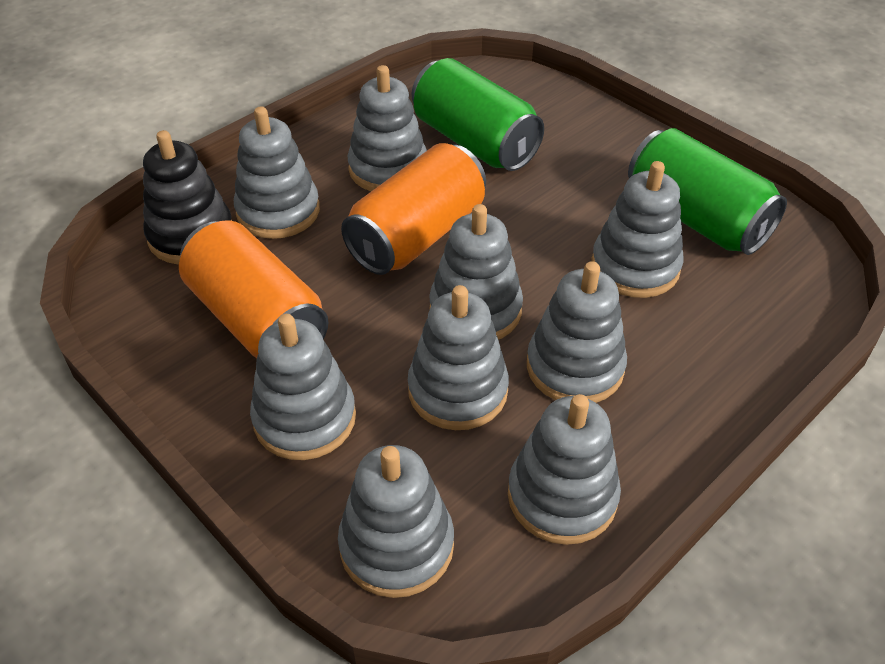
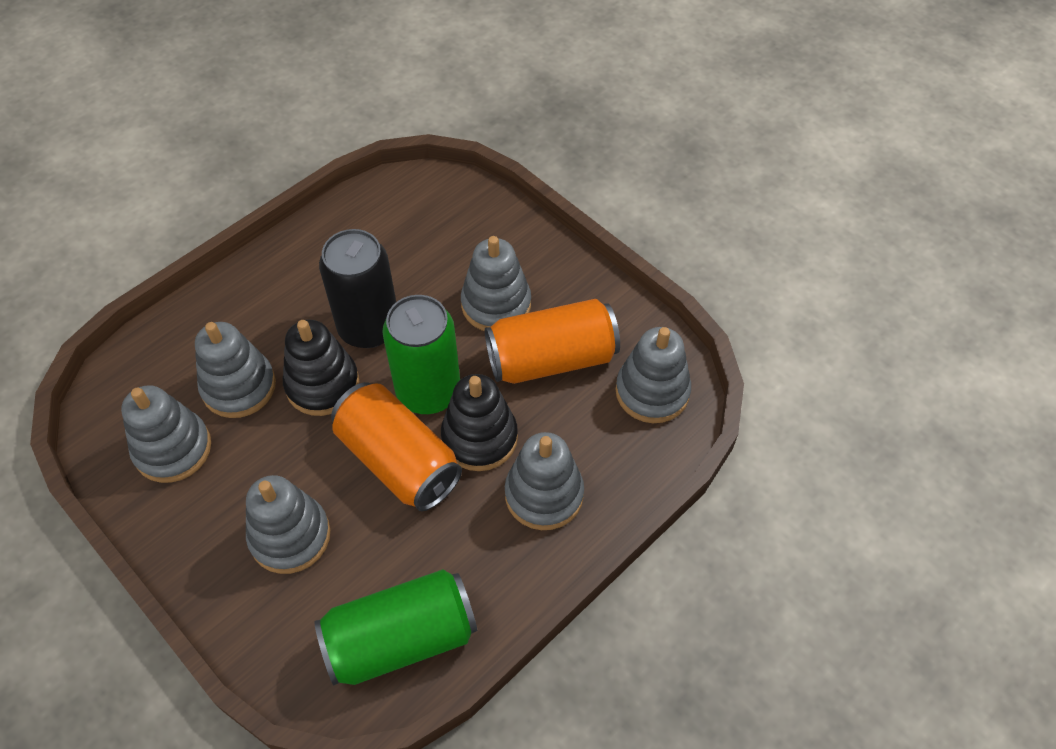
black can: 0 -> 1
black stacking toy: 1 -> 2
grey stacking toy: 9 -> 6

